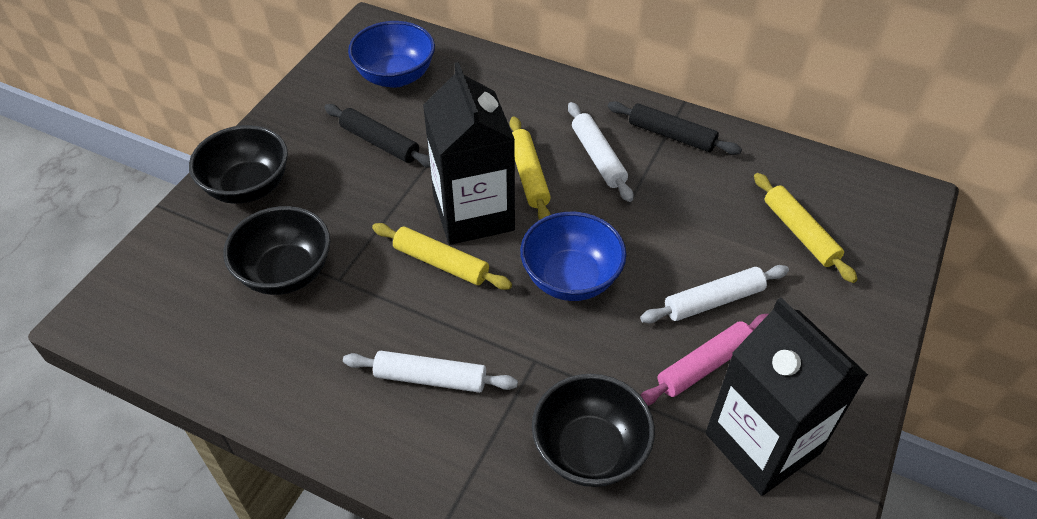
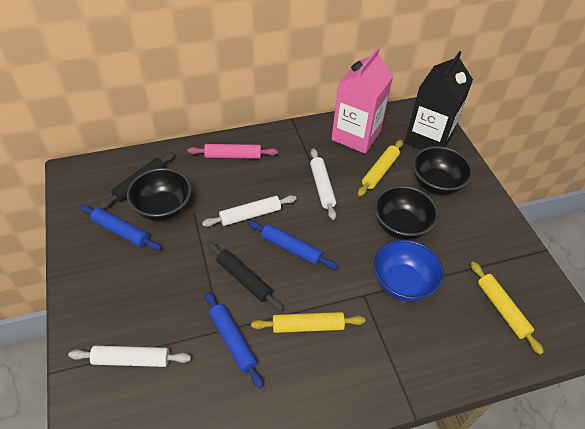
black carton: 2 -> 1
blue bowl: 2 -> 1
blue rolling pin: 0 -> 3
pink carton: 0 -> 1

